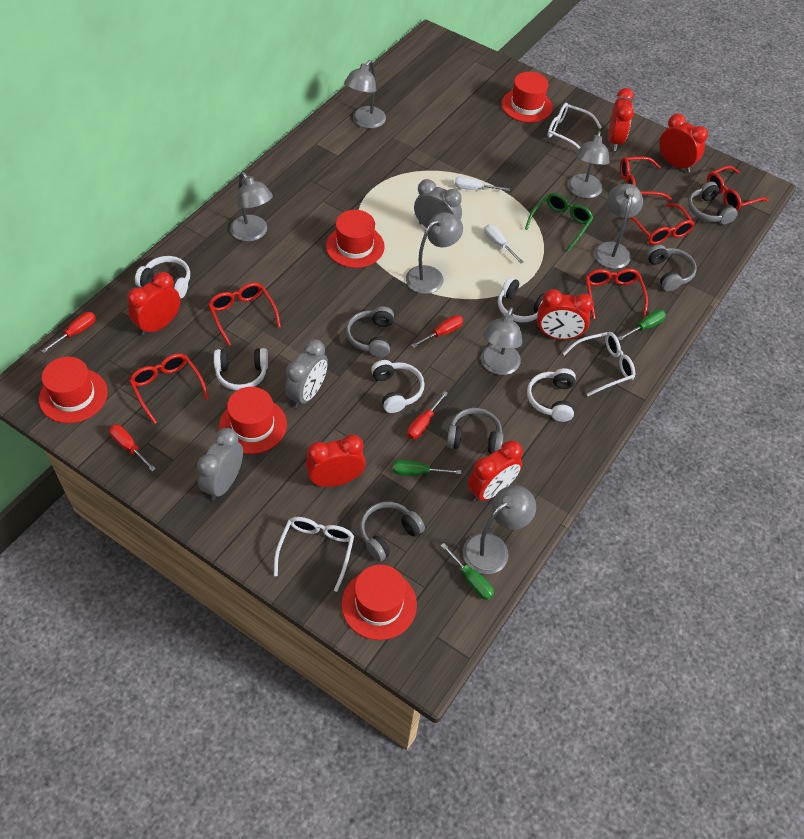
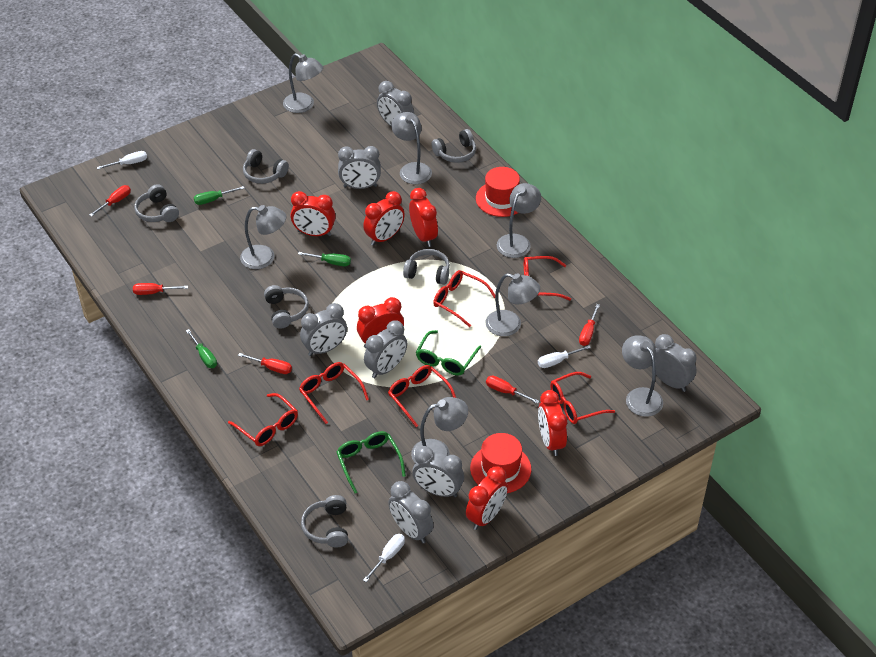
green glasses: 1 -> 2
grey clock: 3 -> 7
grey headphones: 5 -> 6
red hat: 5 -> 2
red screwdriver: 4 -> 5
white glasses: 3 -> 0
white headphones: 5 -> 0
white screwdriver: 2 -> 3

